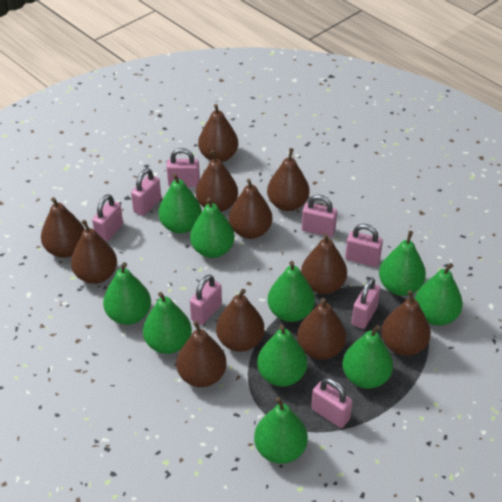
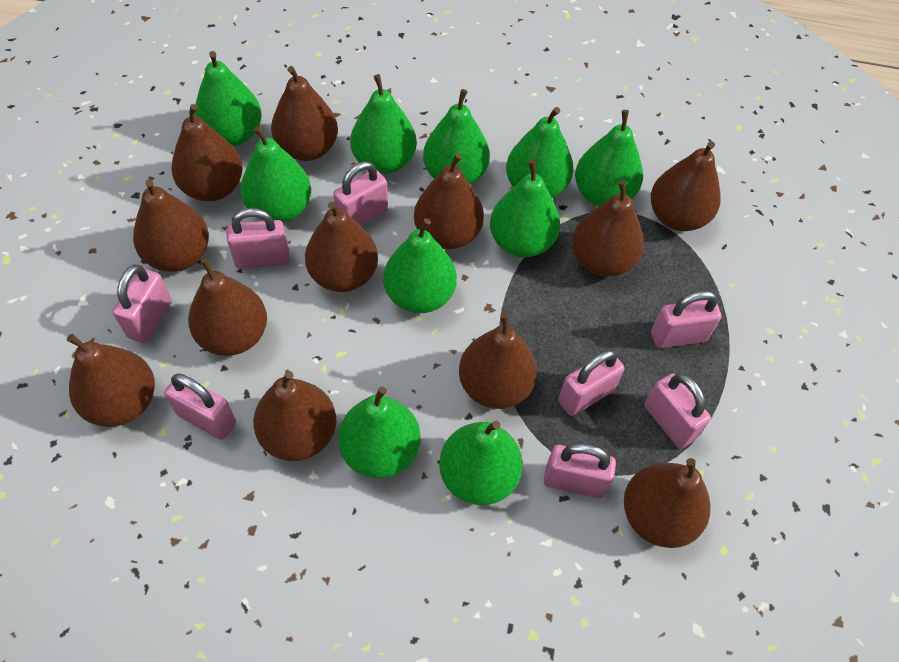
brown pear: 11 -> 12

